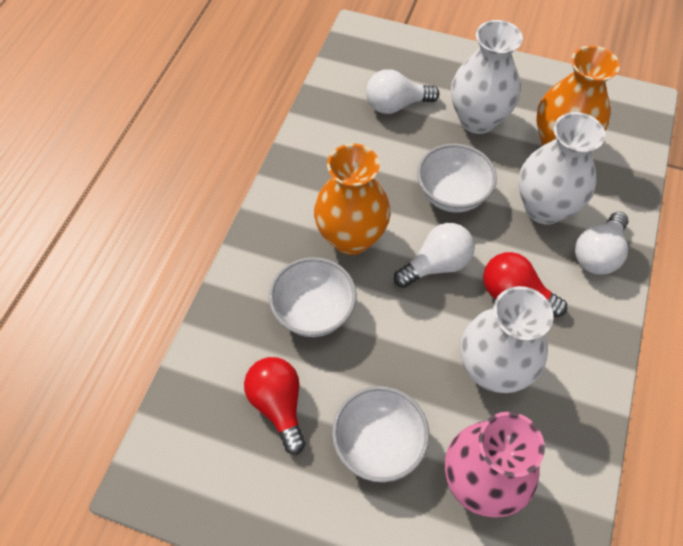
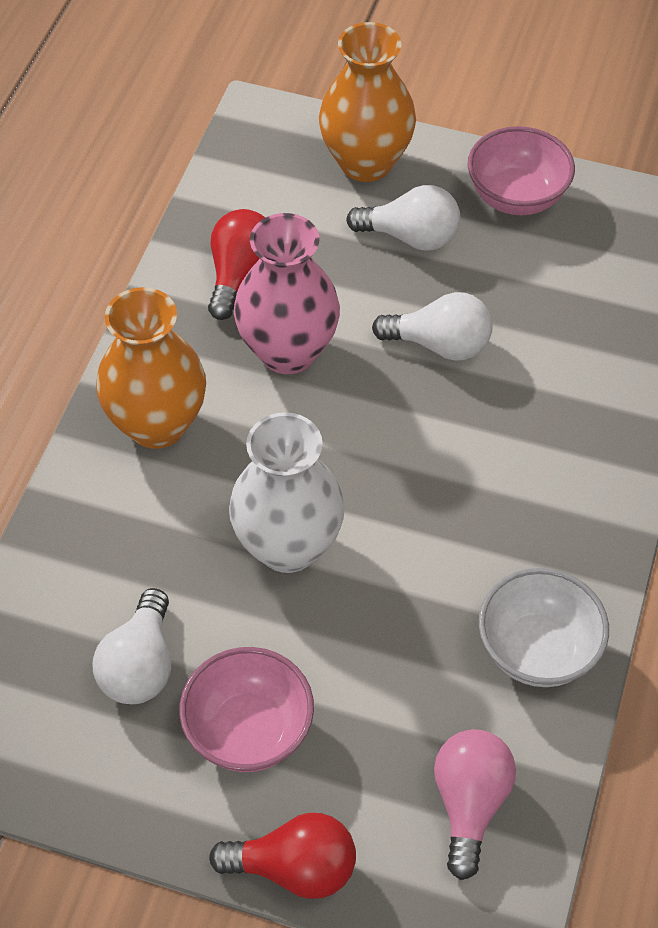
pink bowl: 0 -> 2
pink light bulb: 0 -> 1
white bowl: 3 -> 1
white vase: 3 -> 1

